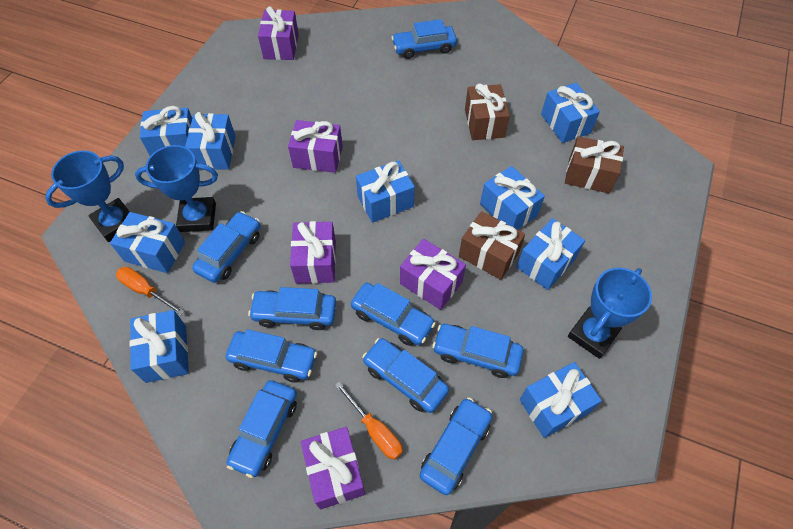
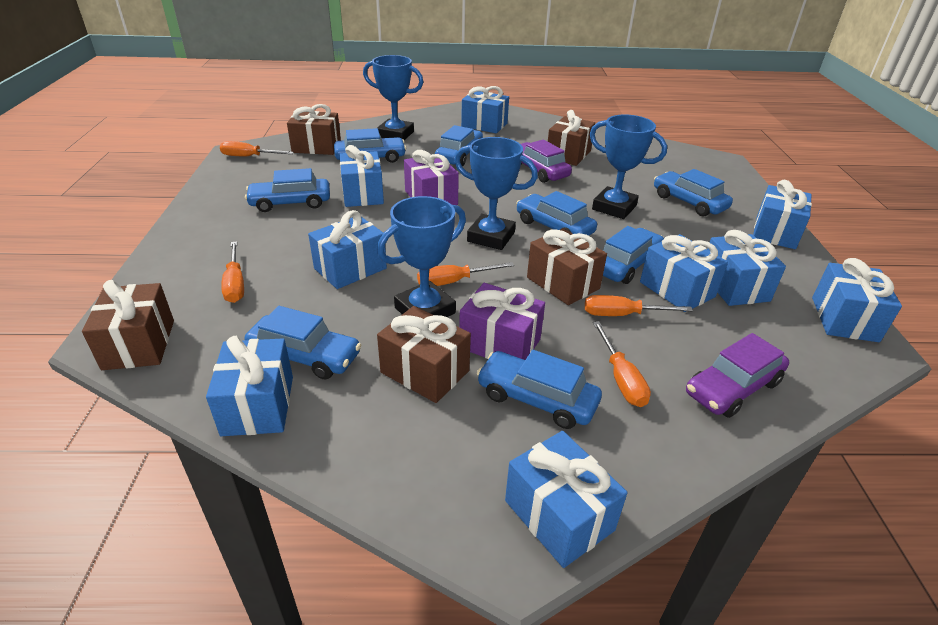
blue car: 9 -> 8
blue trophy: 3 -> 4
brown gift: 3 -> 5
orange screwdriver: 2 -> 5
purple car: 0 -> 2
purple gift: 5 -> 2

